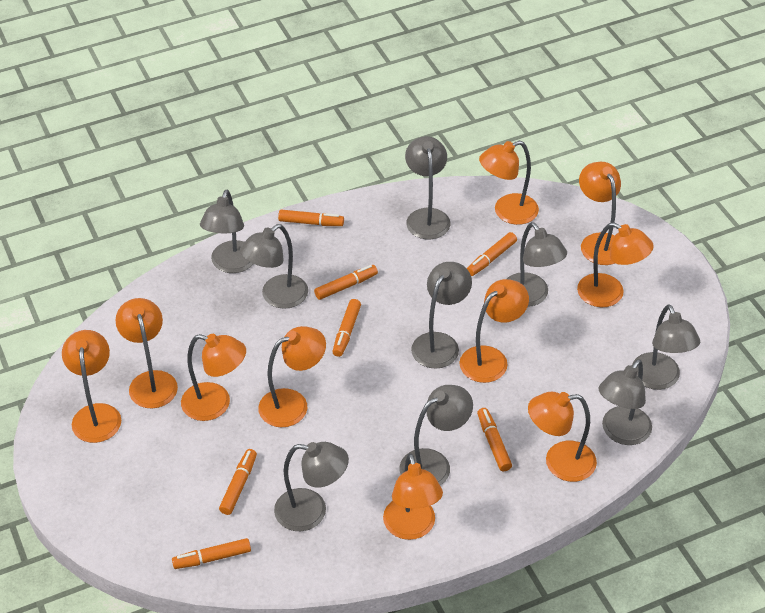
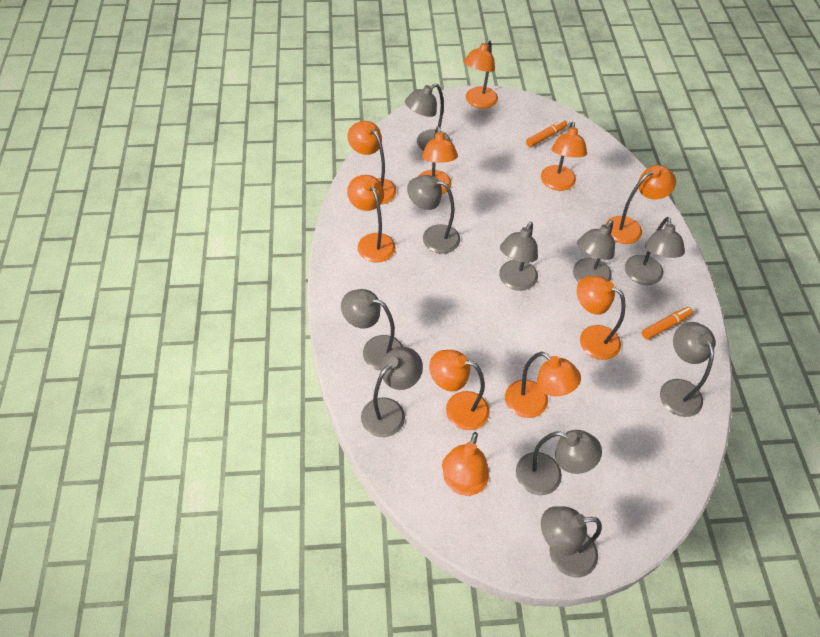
grey lamp: 9 -> 10
orange marker: 7 -> 2

